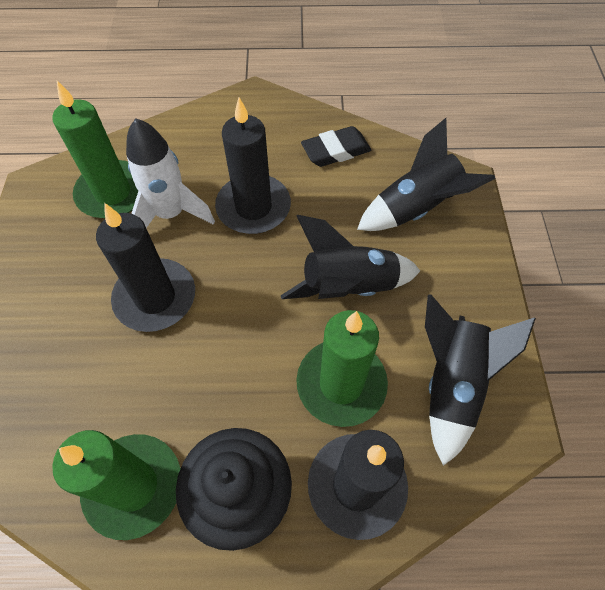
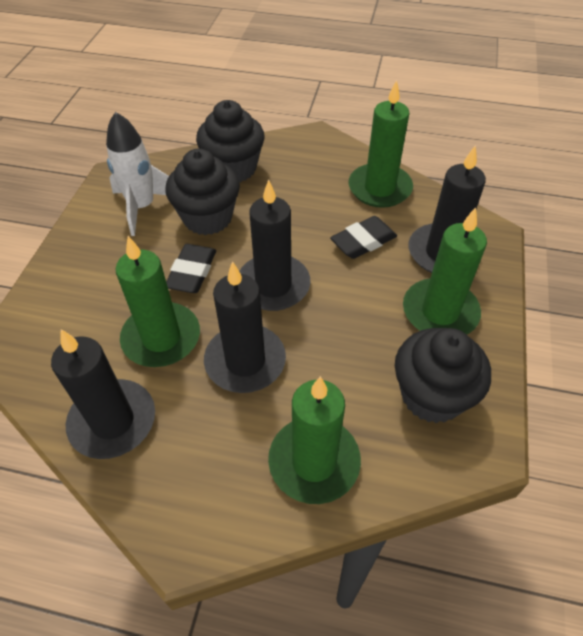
black candle: 3 -> 4
black cupcake: 1 -> 3
black eraser: 1 -> 2
black rocket: 3 -> 0
green candle: 3 -> 4

